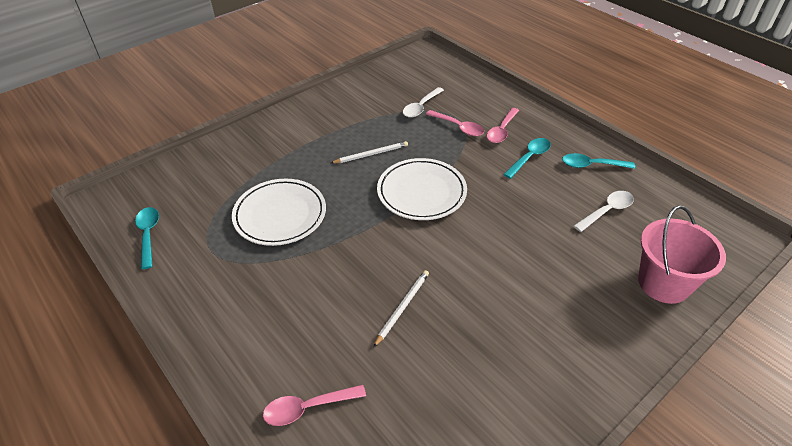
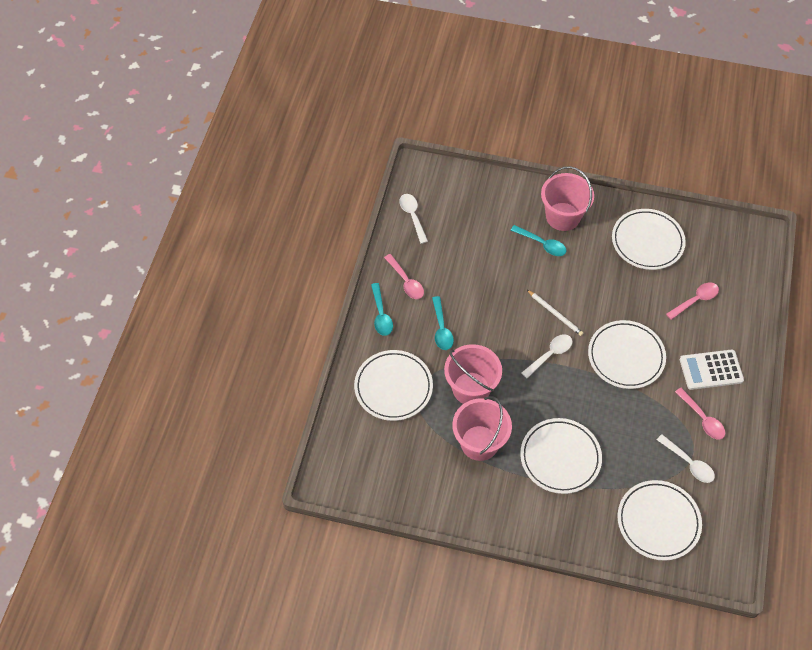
pink bucket: 1 -> 3
white calculator: 0 -> 1
white pencil: 2 -> 1
white plate: 2 -> 5
white spoon: 2 -> 3

